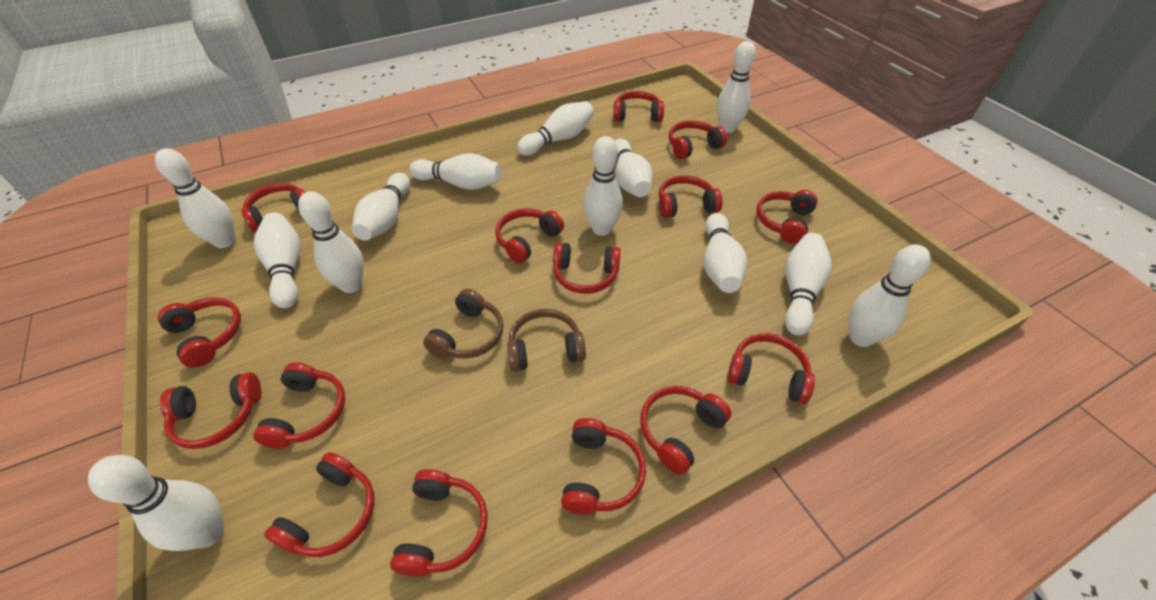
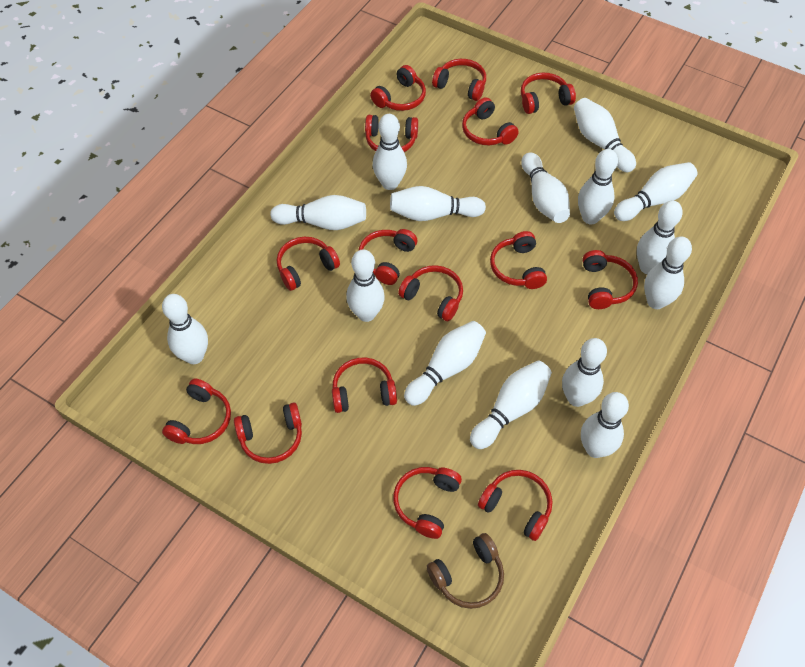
brown headphones: 2 -> 1
white bowling pin: 13 -> 15

